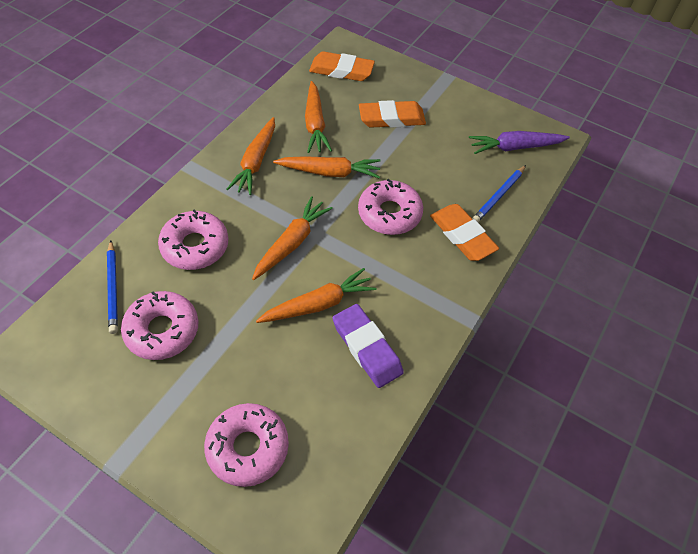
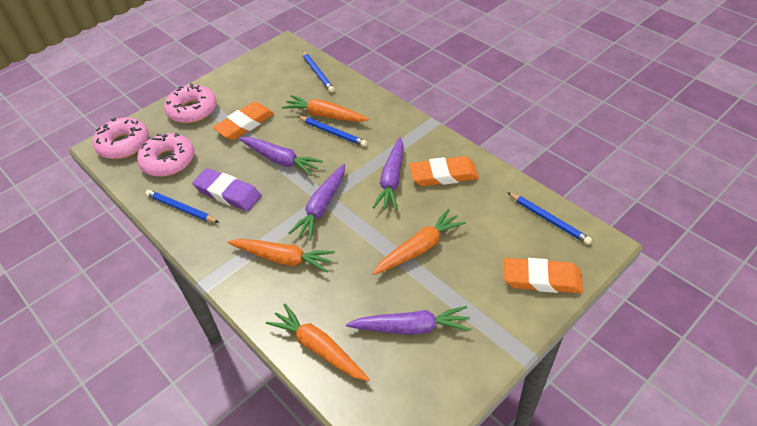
blue pencil: 2 -> 4
orange carrot: 5 -> 4
pink donut: 4 -> 3
purple carrot: 1 -> 4

